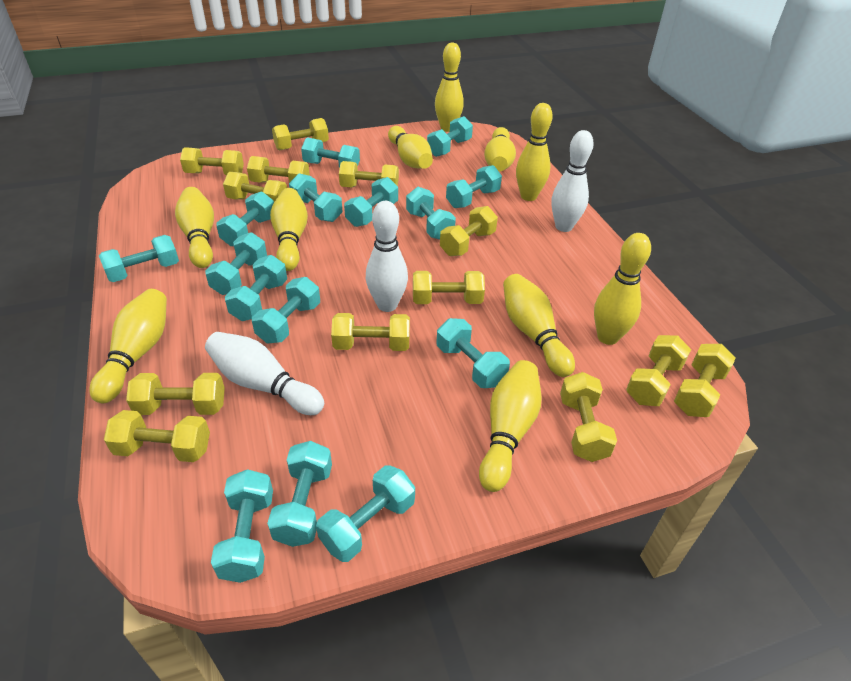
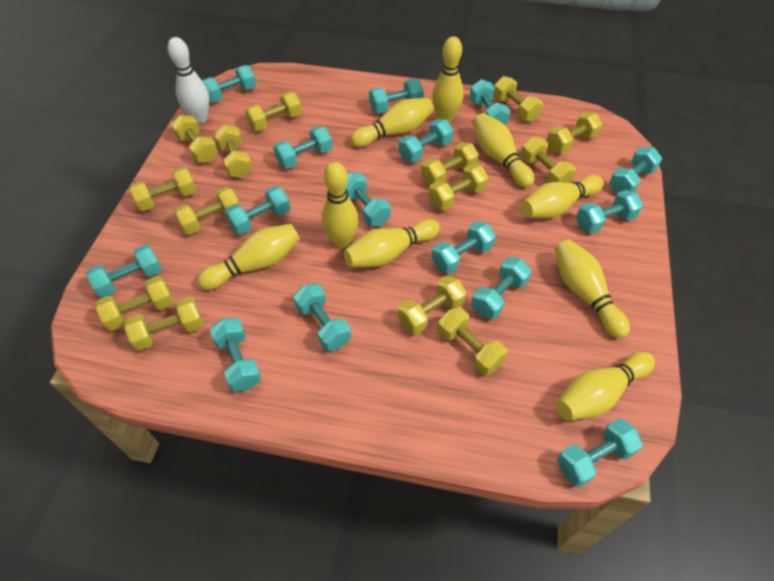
white bowling pin: 3 -> 1
yellow bowling pin: 10 -> 9
yellow dumbbell: 13 -> 14

